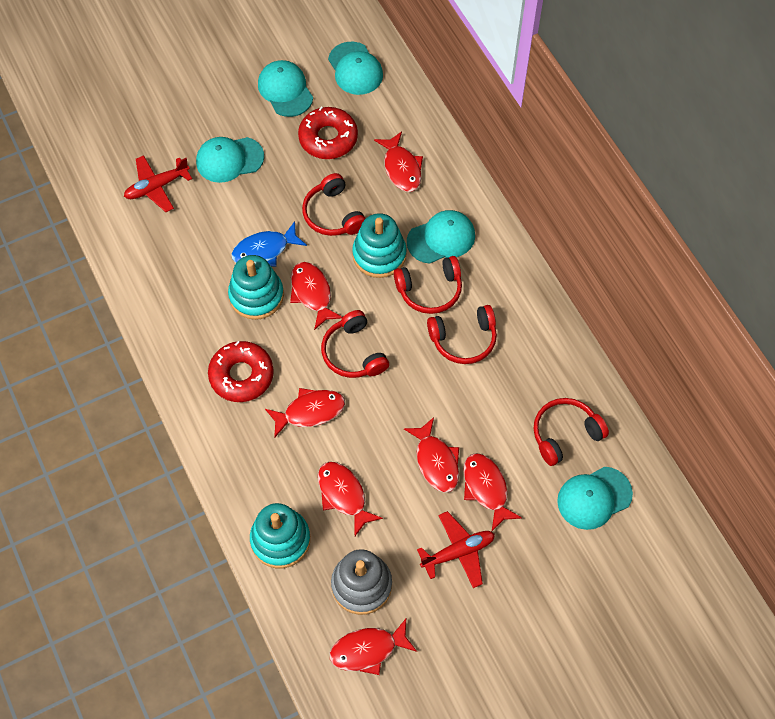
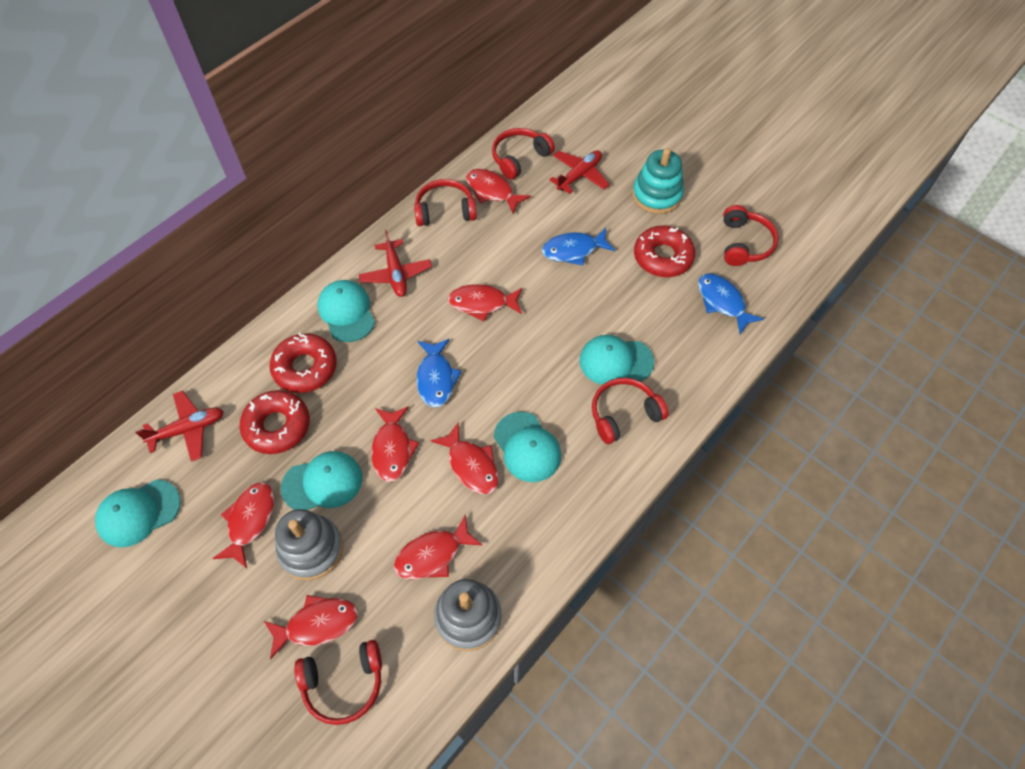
blue fish: 1 -> 3
grey stacking toy: 1 -> 2
red donut: 2 -> 3
red plane: 2 -> 3
turquoise stacking toy: 3 -> 1

